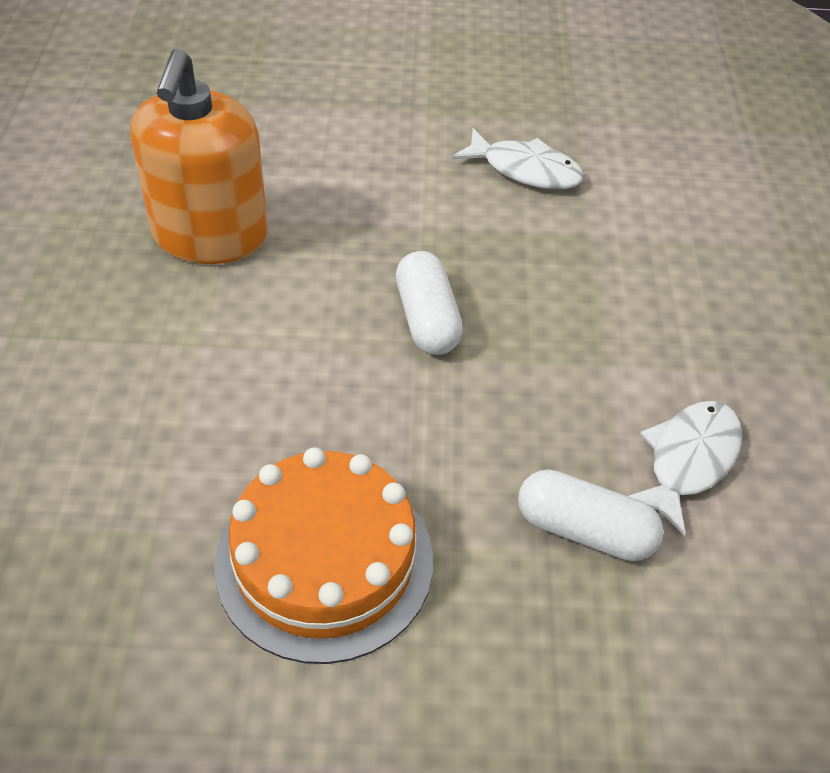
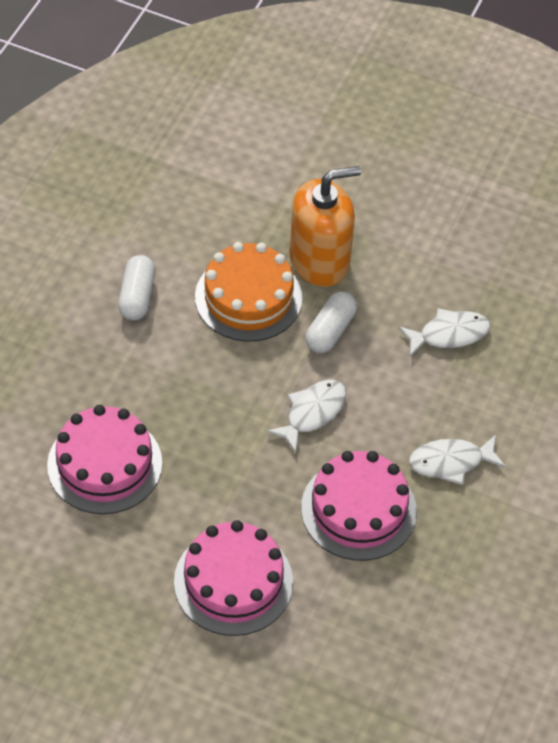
pink cake: 0 -> 3
white fish: 2 -> 3

